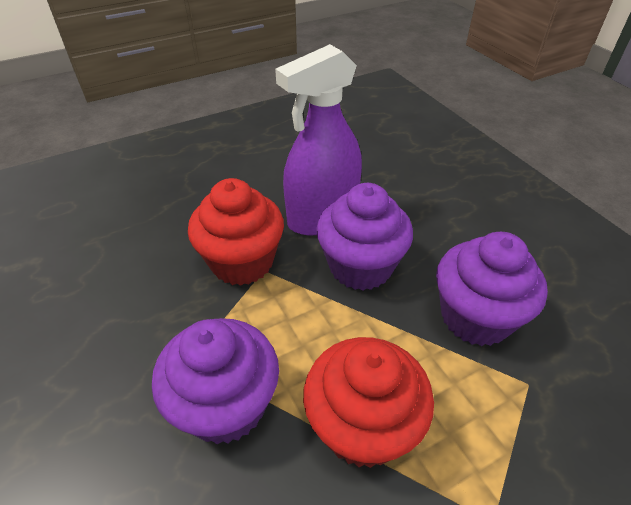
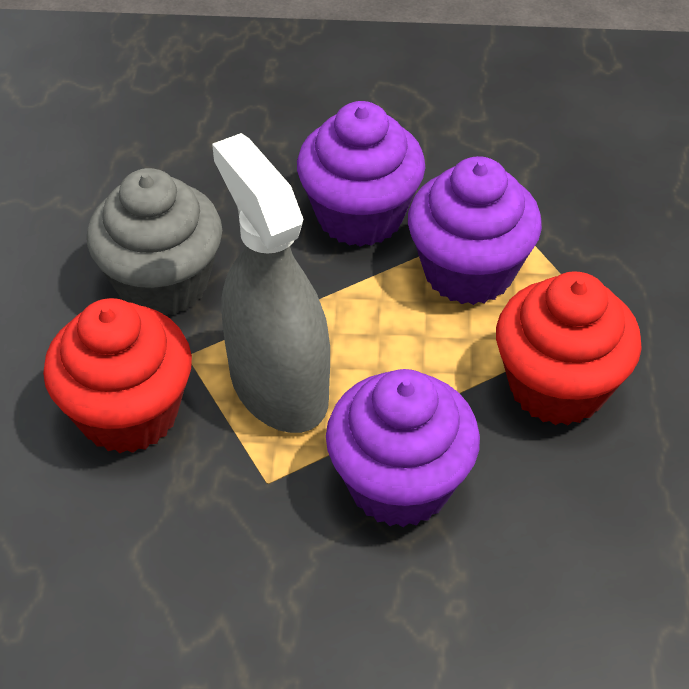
grey cupcake: 0 -> 1
grey spray bottle: 0 -> 1
purple spray bottle: 1 -> 0

